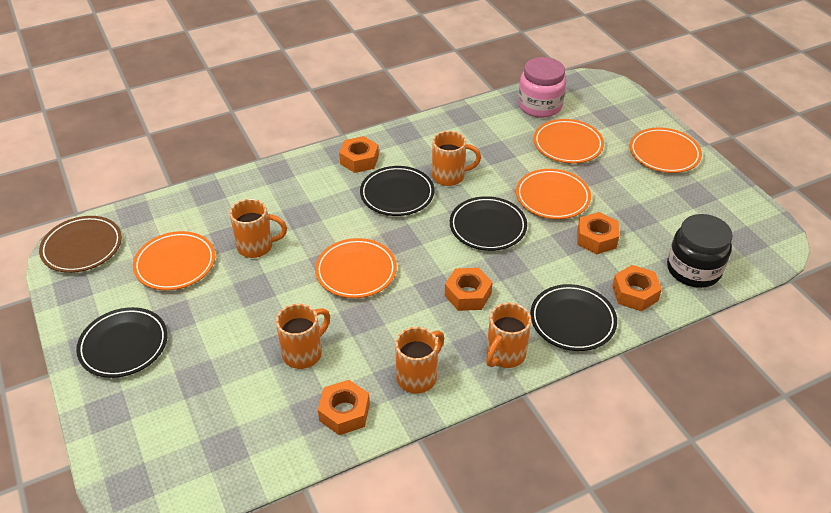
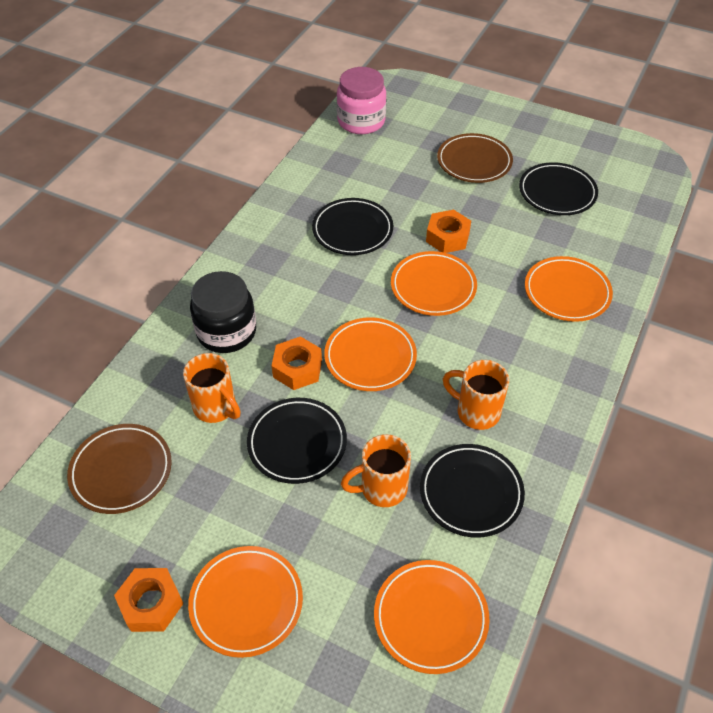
brown plate: 1 -> 2
orange mug: 5 -> 3
orange nut: 5 -> 3

